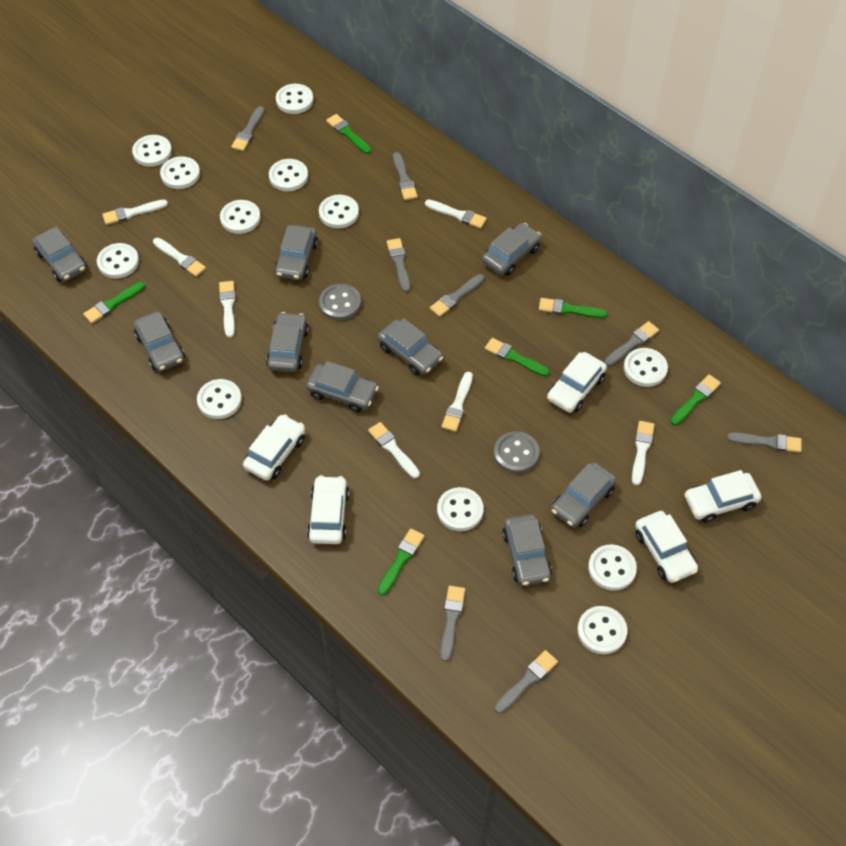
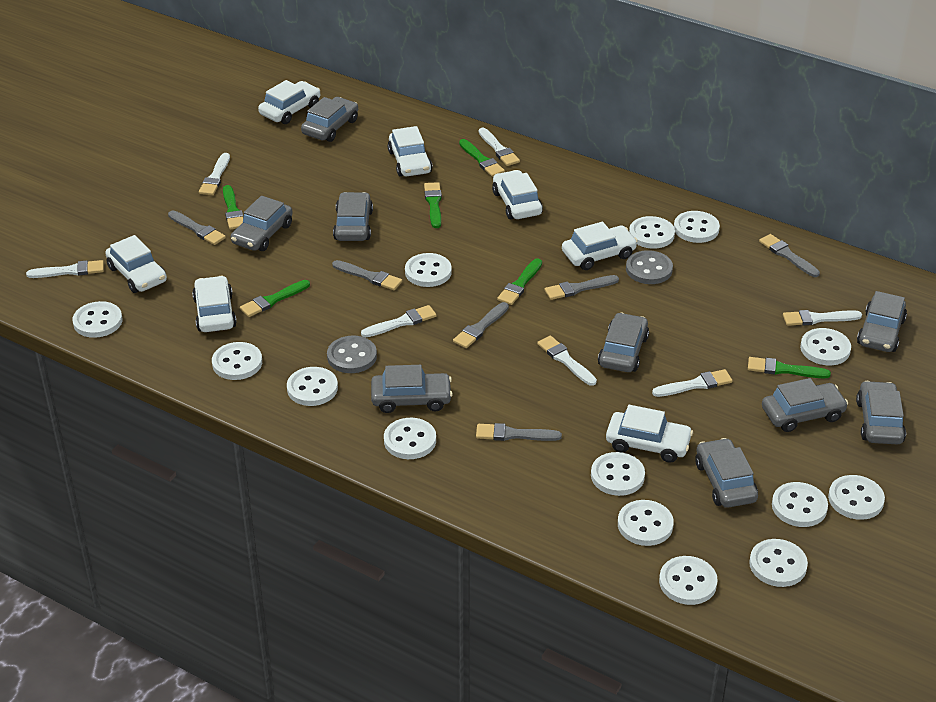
grey brush: 8 -> 6
white button: 12 -> 14
white car: 5 -> 7

